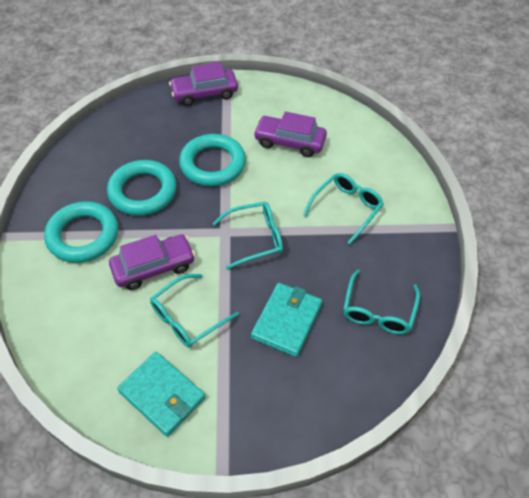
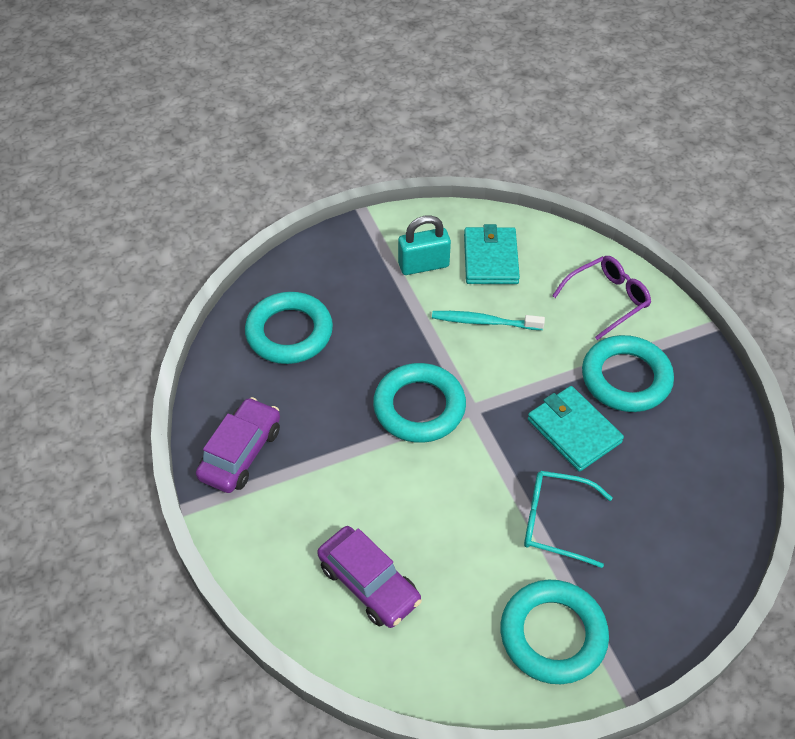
purple car: 3 -> 2
purple glasses: 0 -> 1
turquoise glasses: 4 -> 1
turquoise padlock: 0 -> 1
turquoise ring: 3 -> 4
turquoise toothbrush: 0 -> 1

